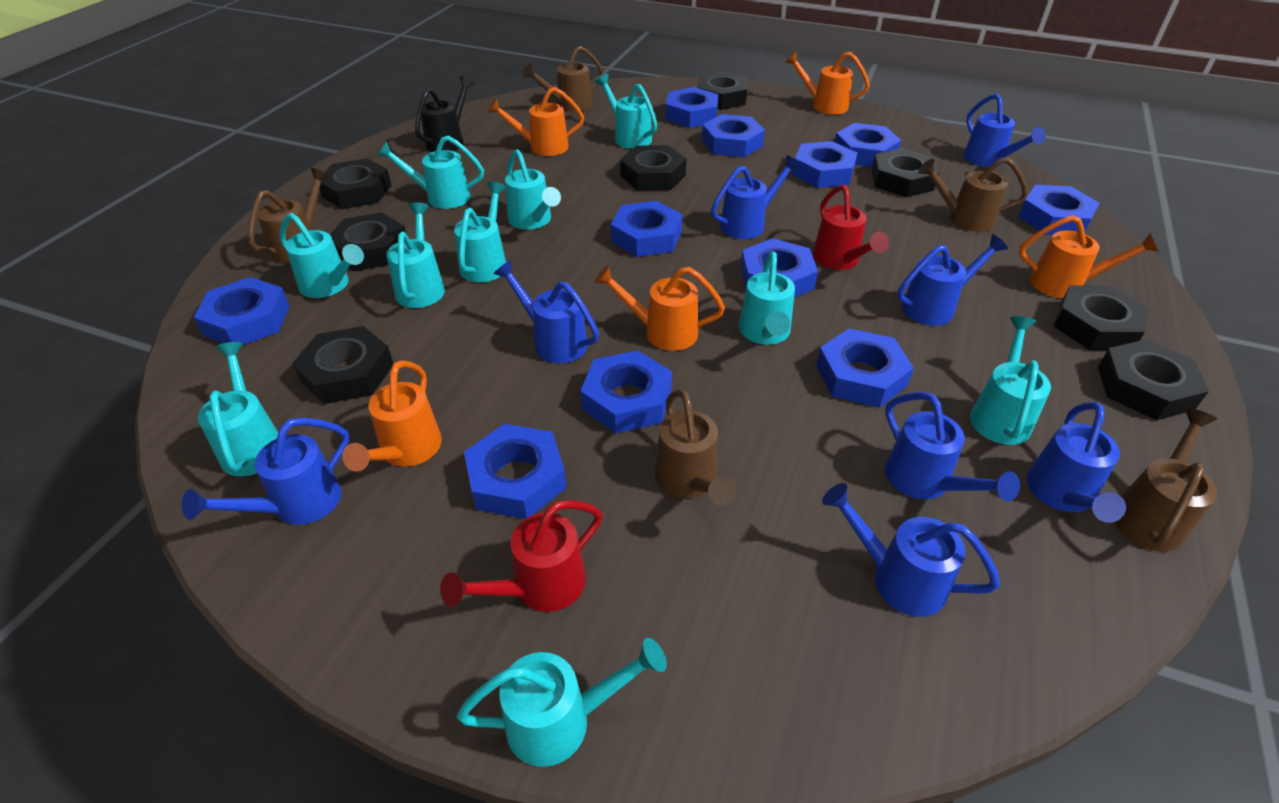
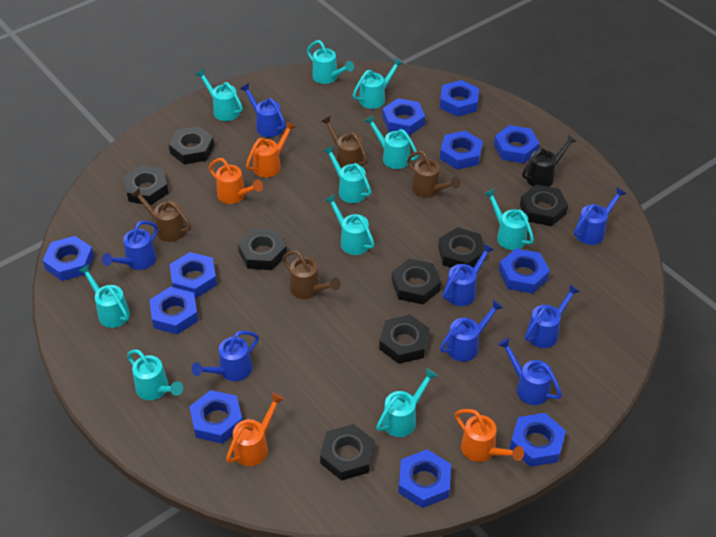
brown watering can: 5 -> 4
orange watering can: 5 -> 4
red watering can: 2 -> 0

